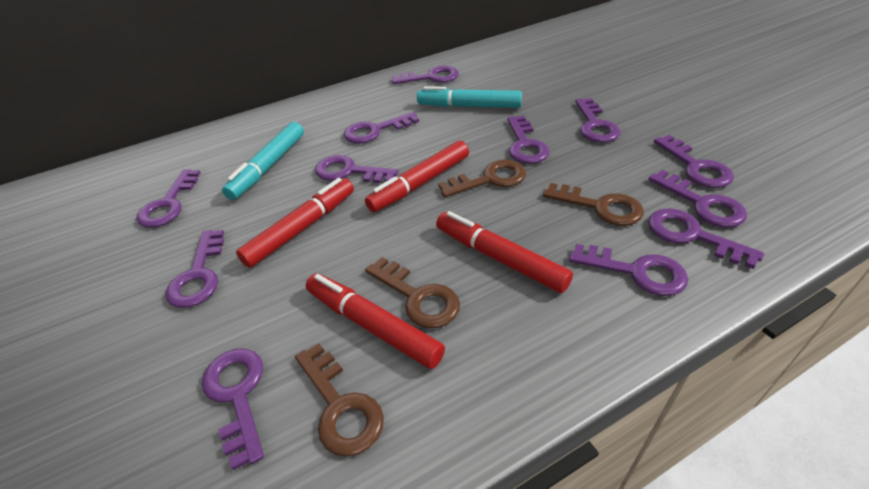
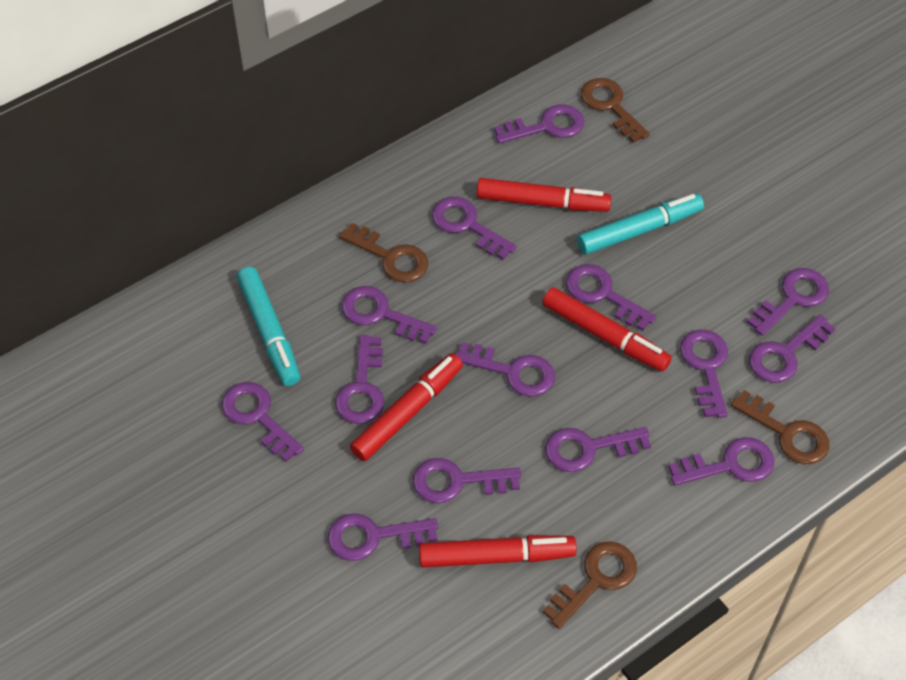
purple key: 12 -> 14

